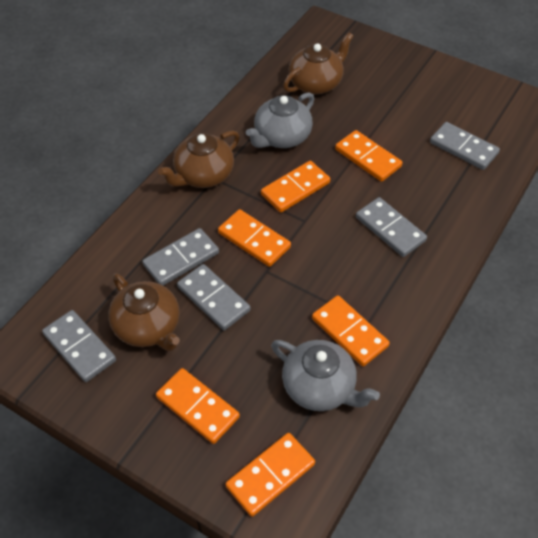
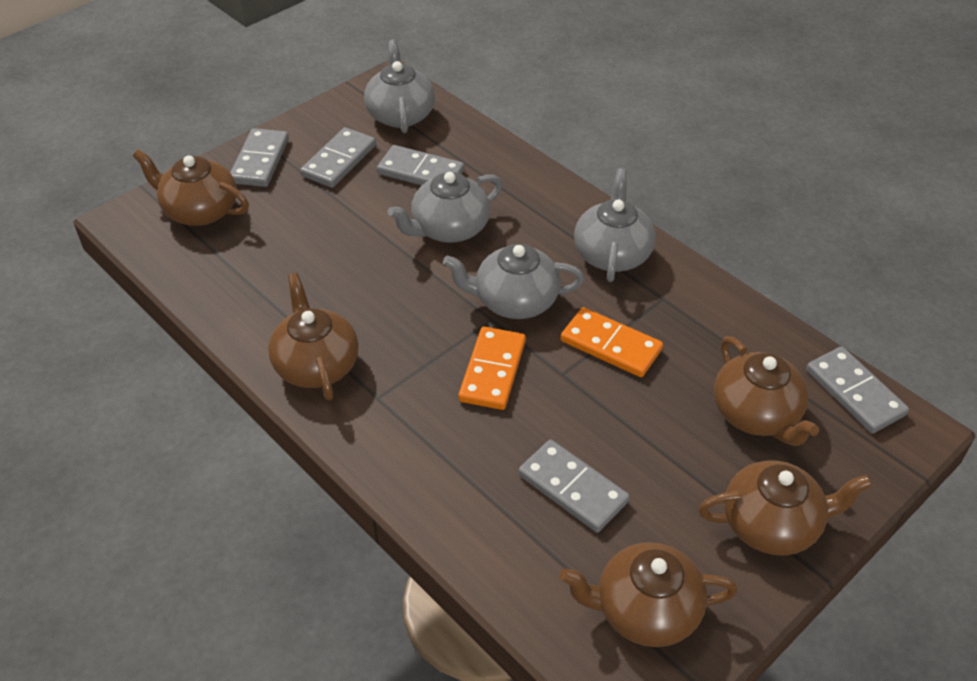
brown teapot: 3 -> 5
grey teapot: 2 -> 4
orange domino: 6 -> 2

